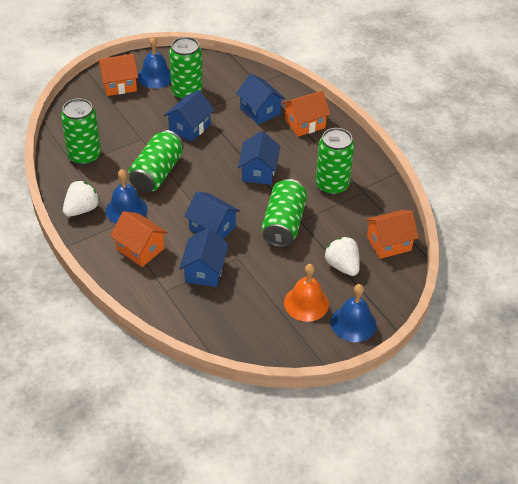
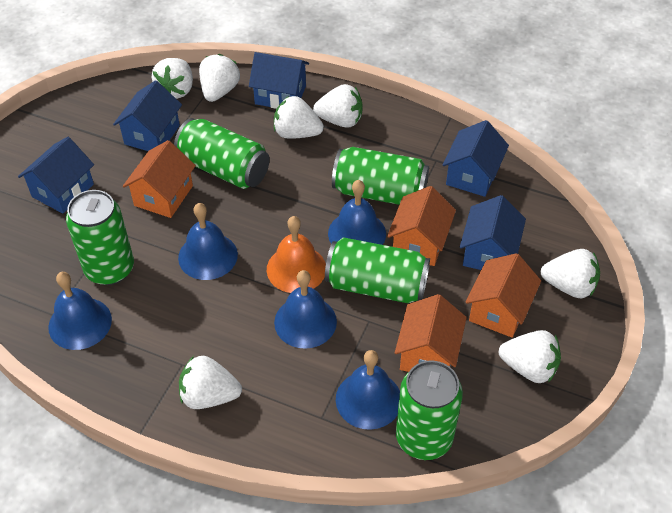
blue bell: 3 -> 5
white strawberry: 2 -> 7

